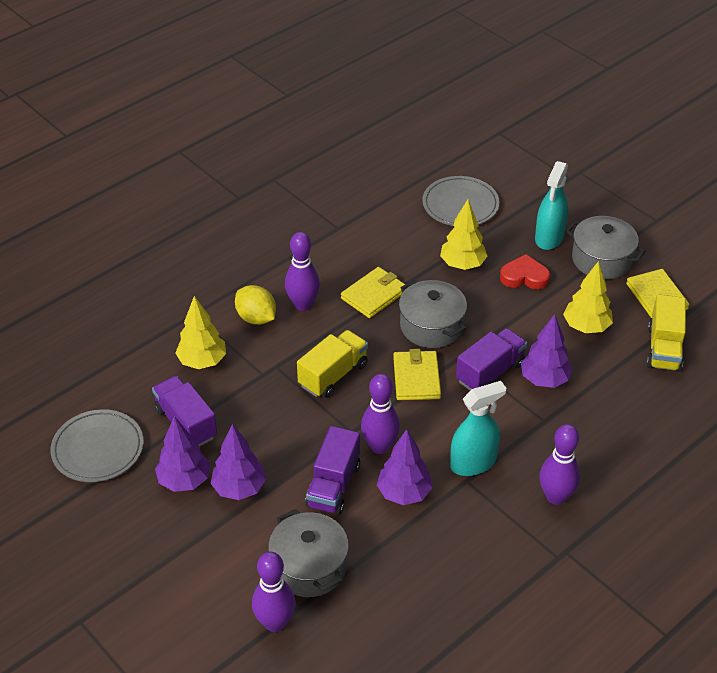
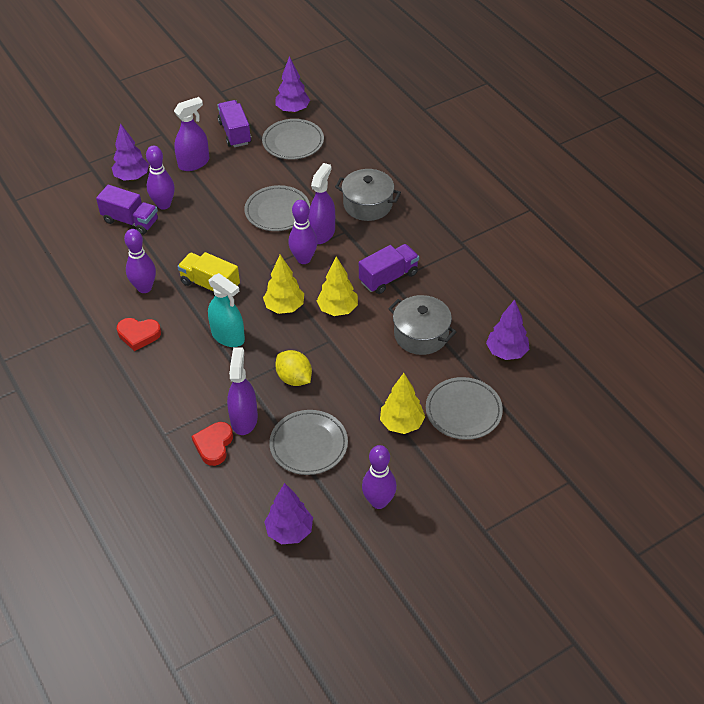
grey plate: 2 -> 4
grey pot: 3 -> 2
purple spray bottle: 0 -> 3
red heart: 1 -> 2
turquoise spray bottle: 2 -> 1
yellow truck: 2 -> 1
yellow wallet: 3 -> 0

